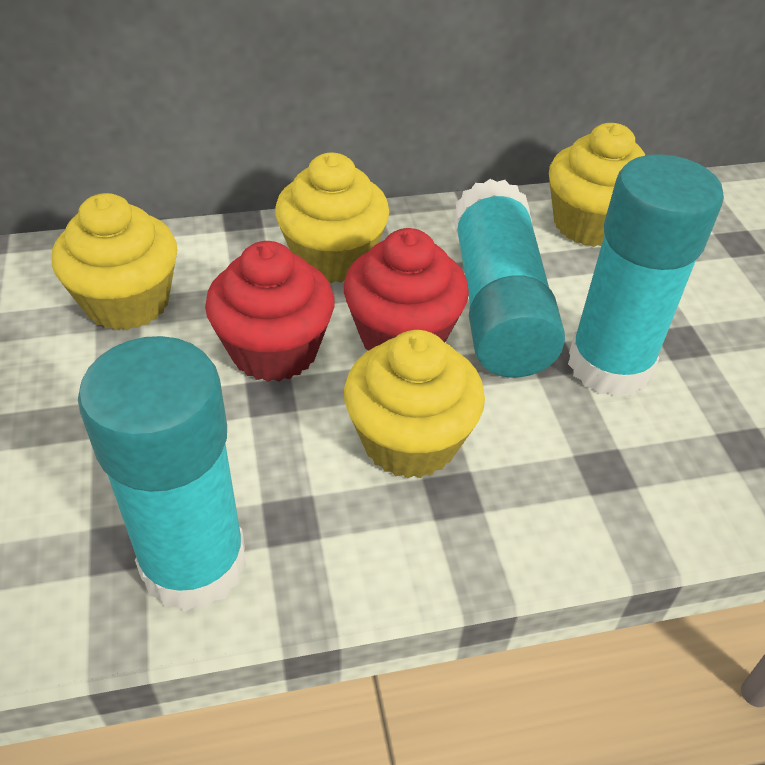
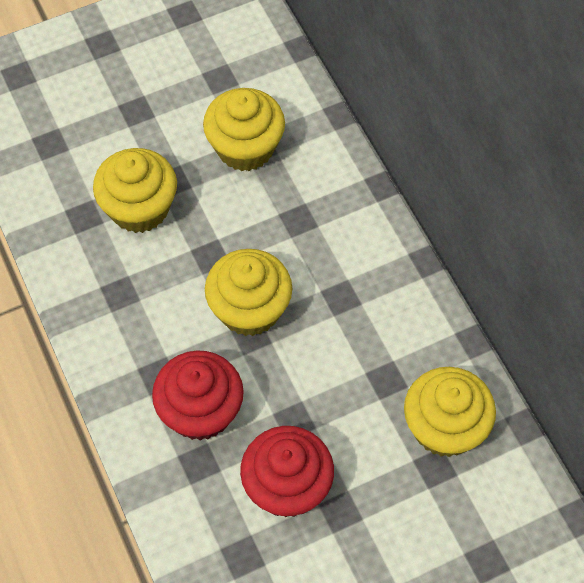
turquoise glue stick: 3 -> 0

